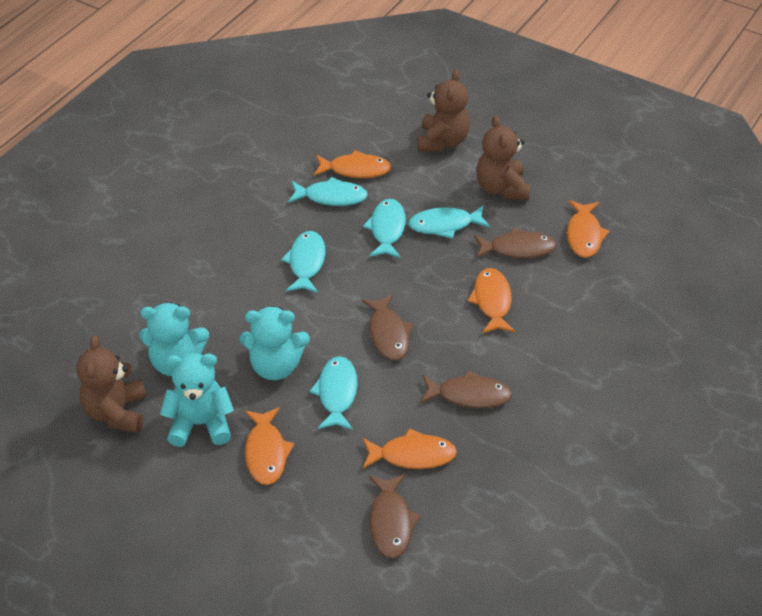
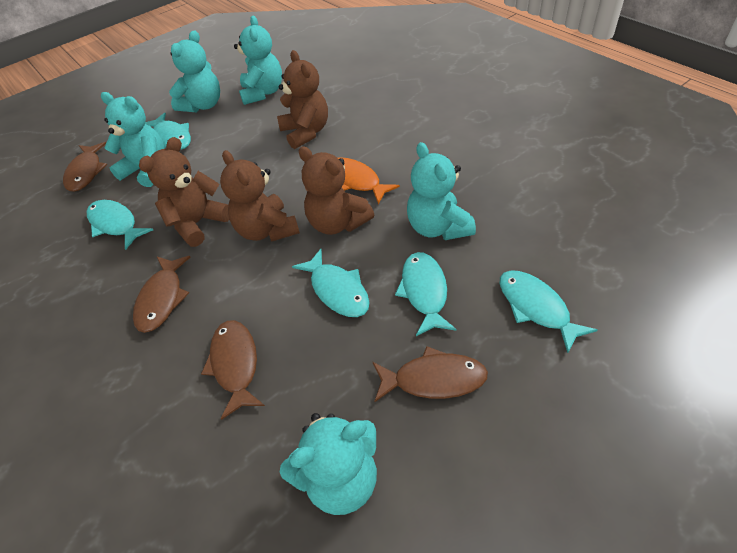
brown teddy bear: 3 -> 4
orange fish: 5 -> 1
turquoise teddy bear: 3 -> 5

